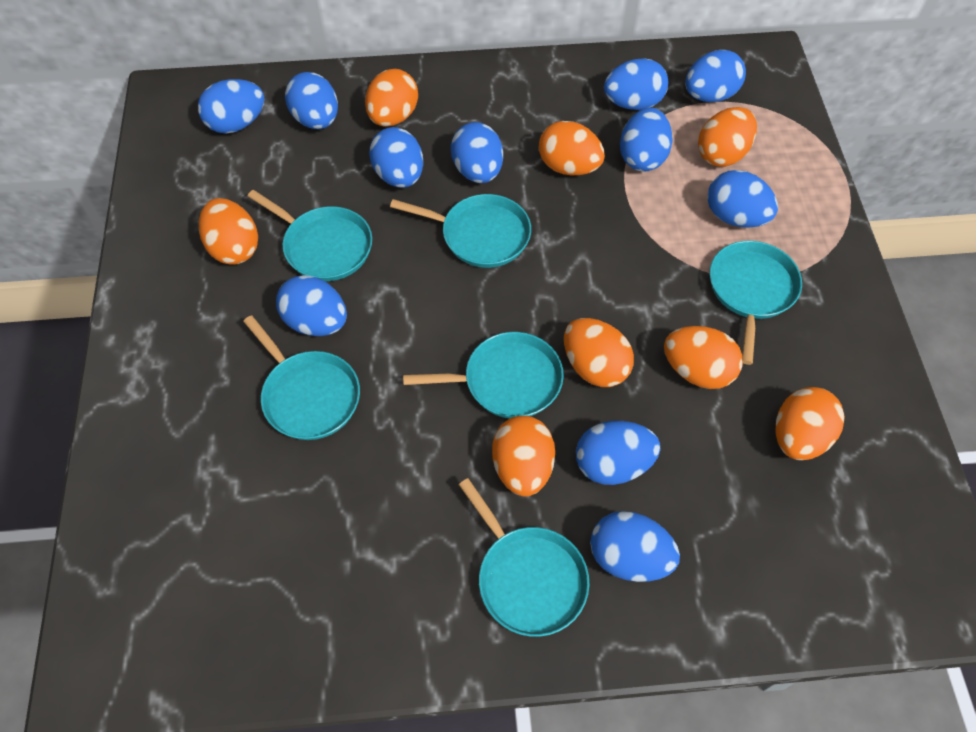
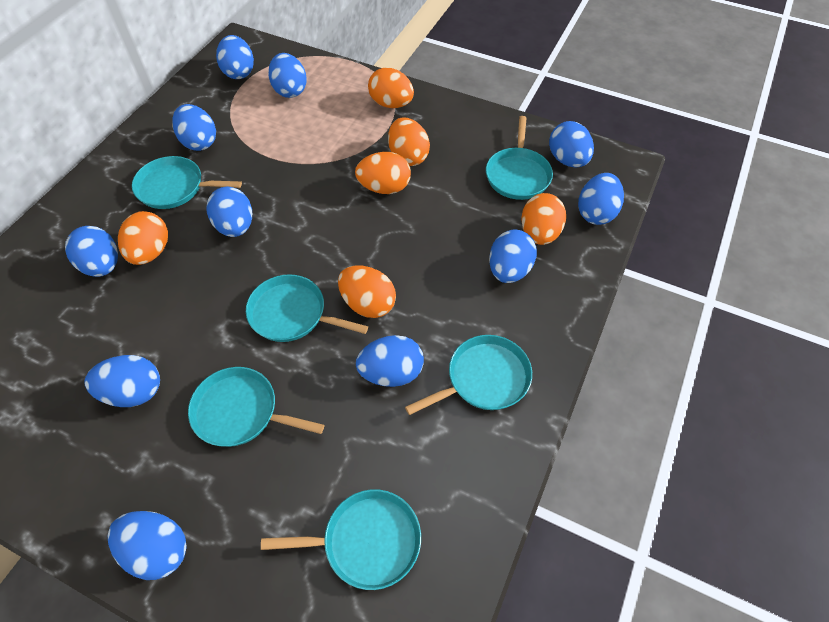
orange egg: 8 -> 6

